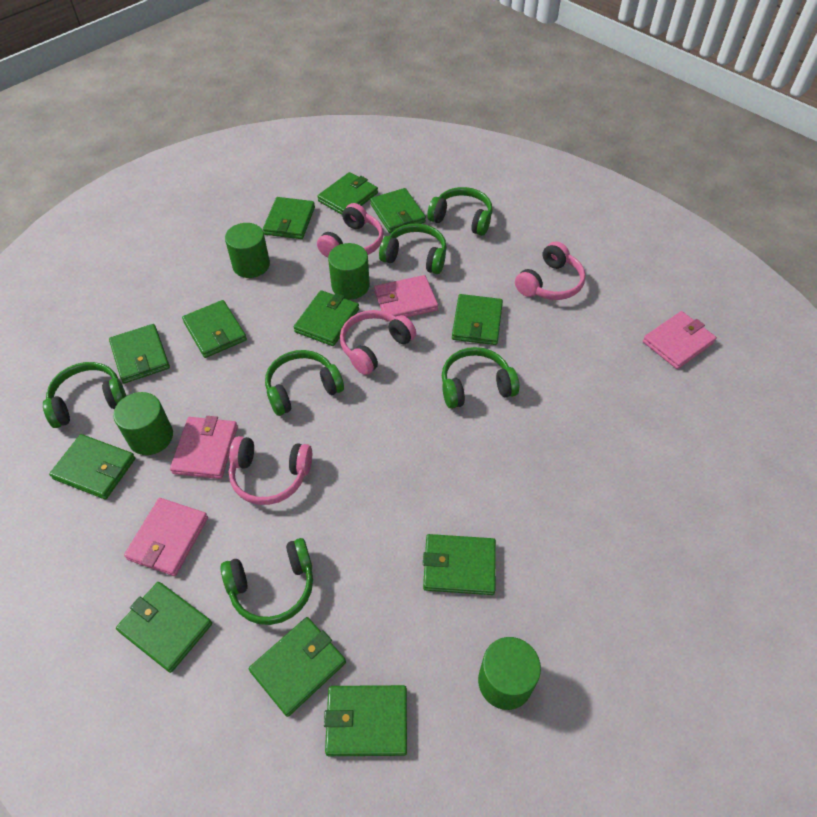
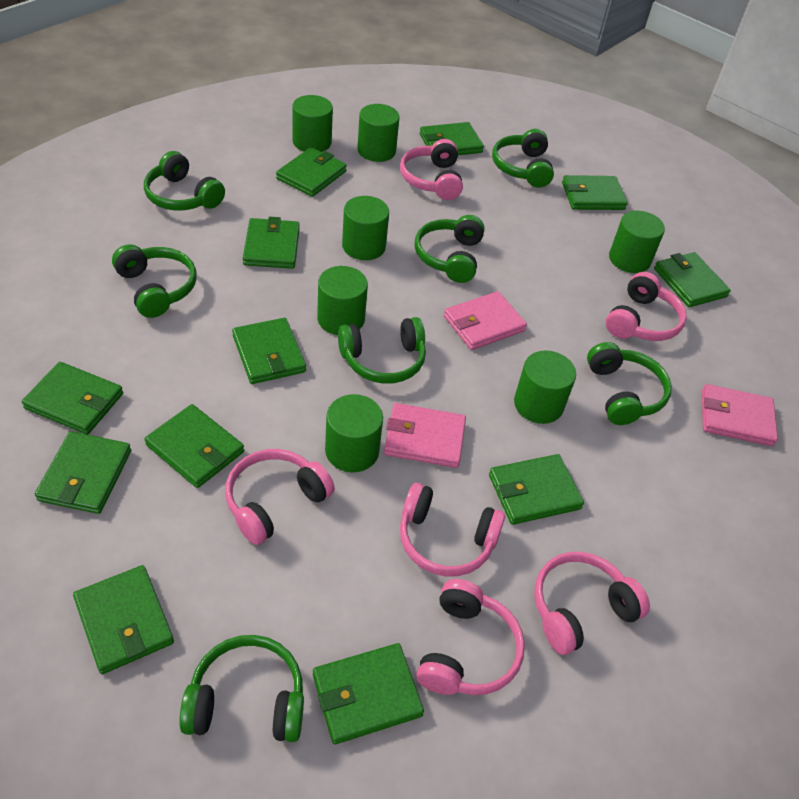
green cylinder: 4 -> 7
green headphones: 6 -> 7
pink headphones: 4 -> 6
pink wallet: 4 -> 3

